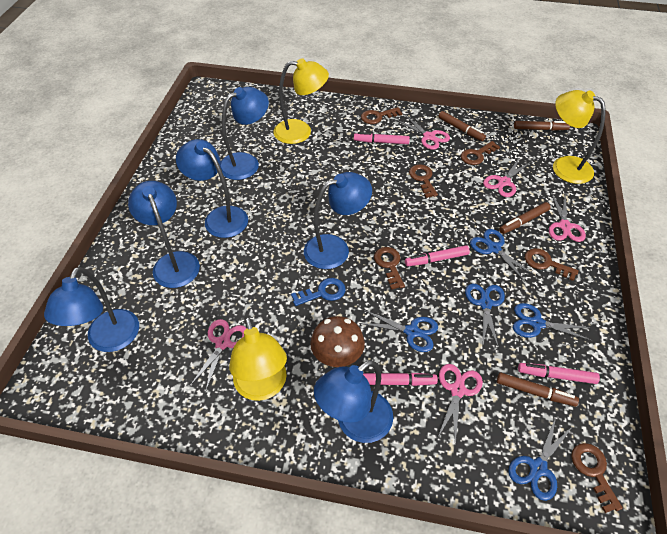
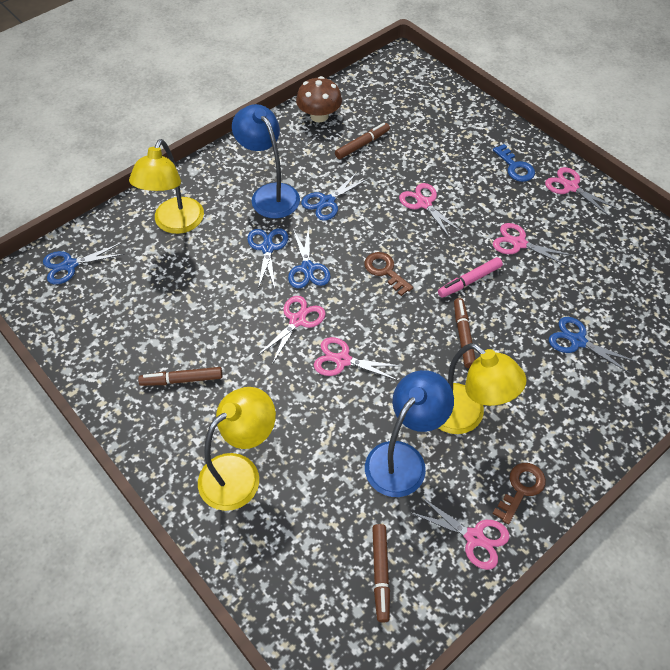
blue lamp: 6 -> 2
brown key: 6 -> 2
pink marker: 4 -> 1
pink scissors: 5 -> 6

